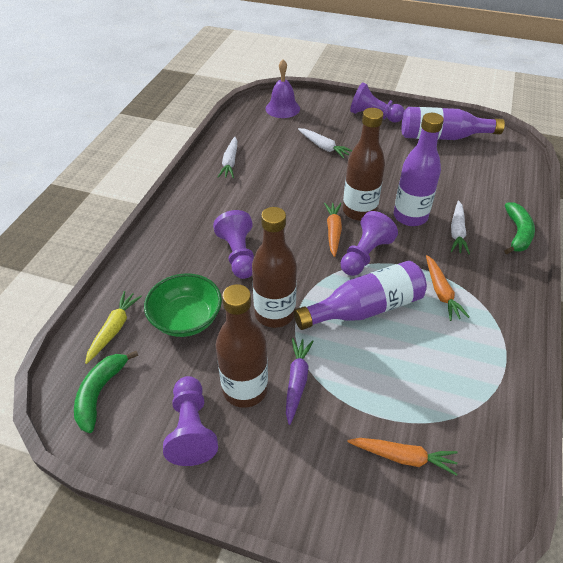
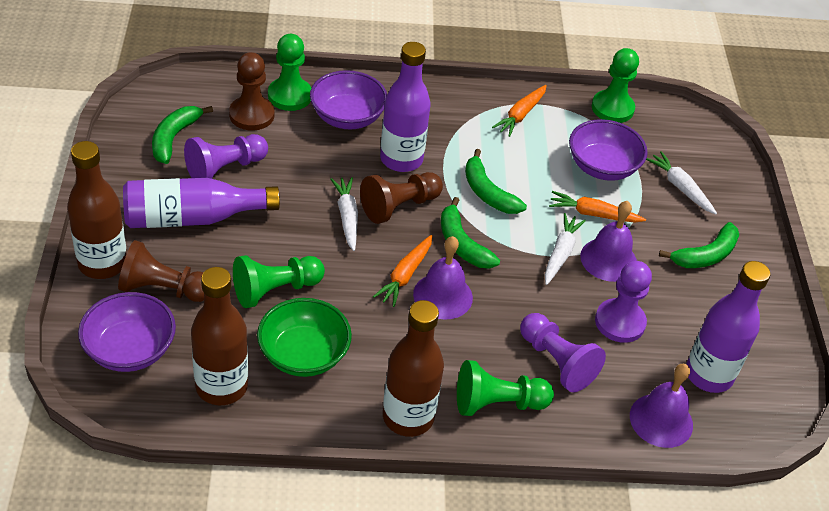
brown pawn: 0 -> 3
green banana: 2 -> 4
green pawn: 0 -> 4
purple bell: 1 -> 3
purple bowl: 0 -> 3
purple carrot: 1 -> 0
purple pawn: 4 -> 3
yellow carrot: 1 -> 0

